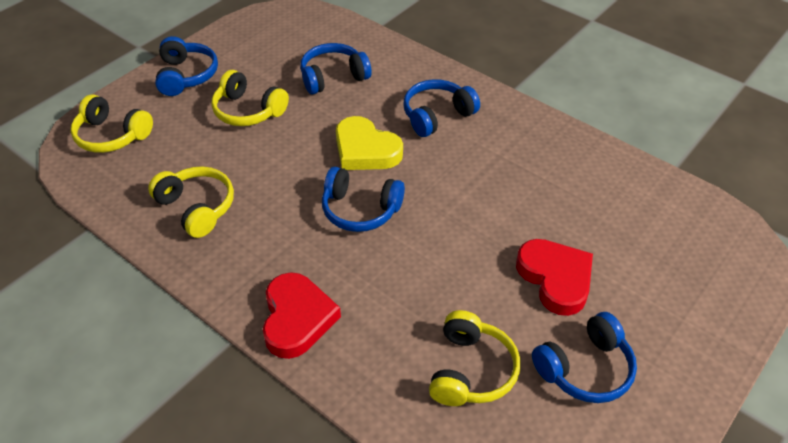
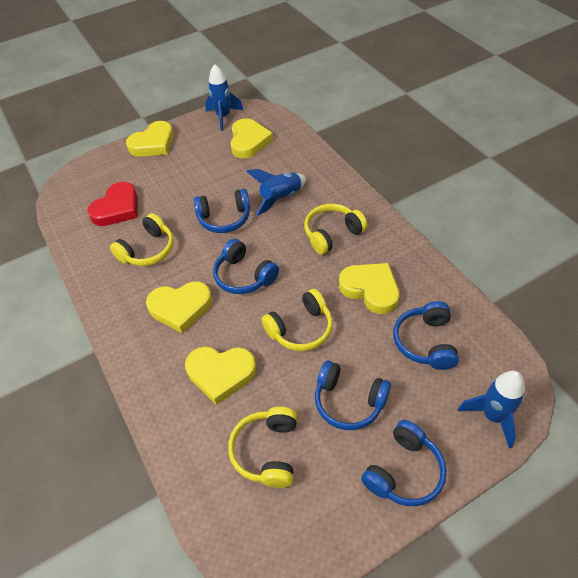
blue rocket: 0 -> 3
red heart: 2 -> 1
yellow heart: 1 -> 5

